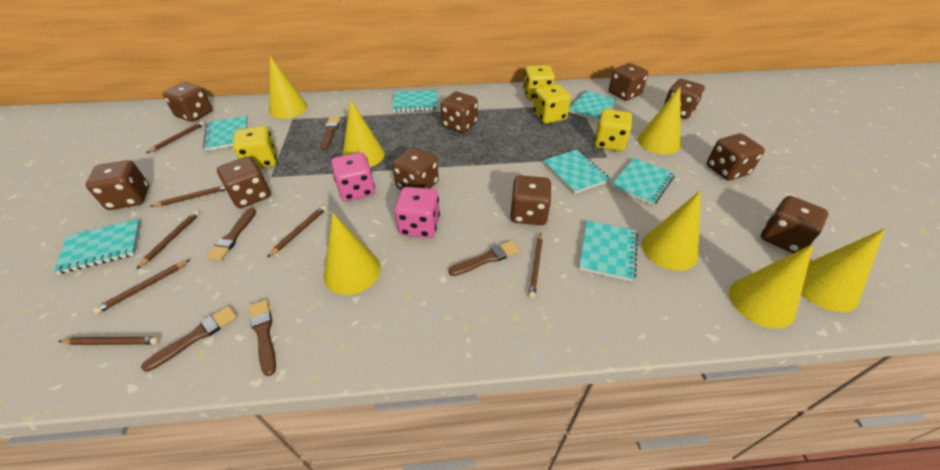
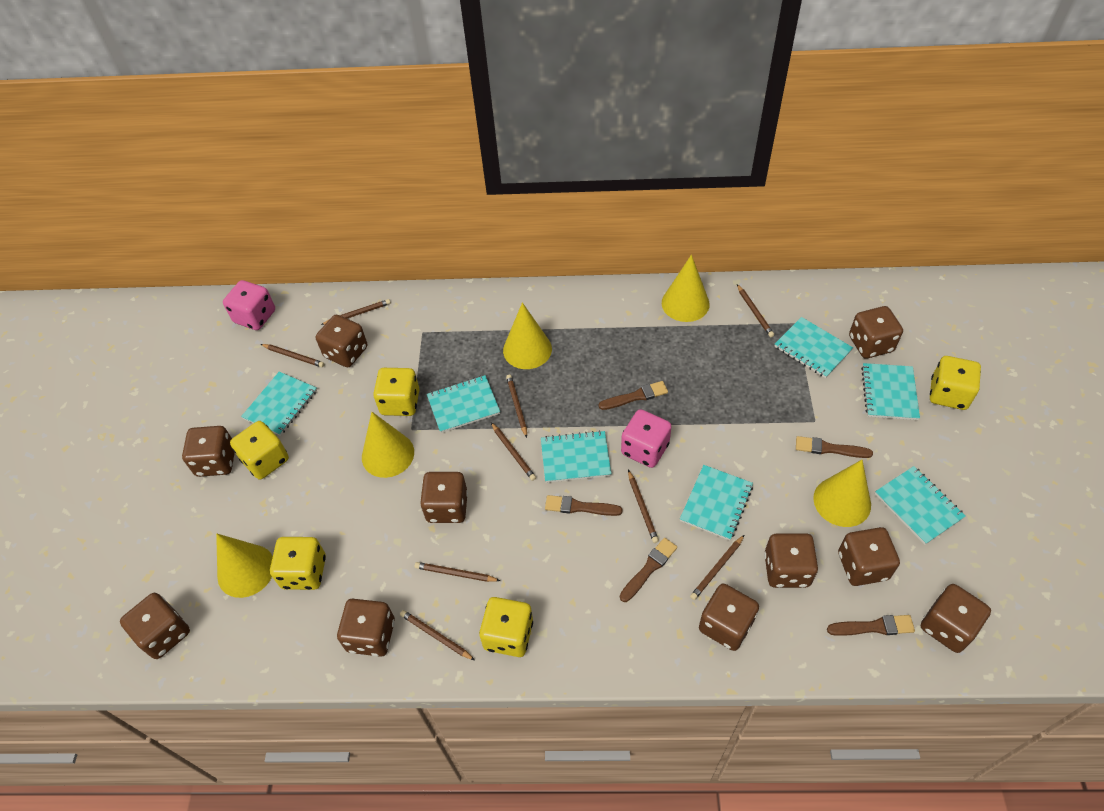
brown pencil: 7 -> 9
yellow cone: 7 -> 5
yellow dice: 4 -> 5

